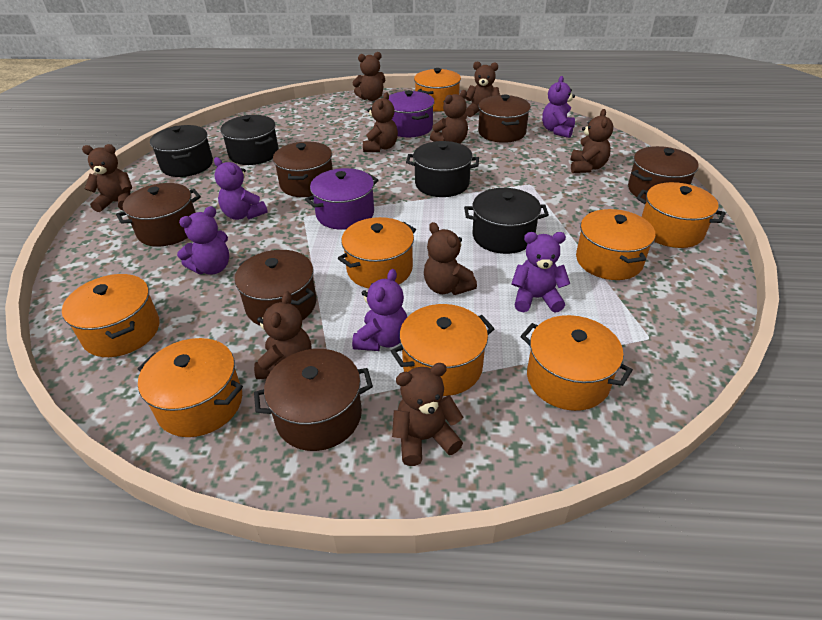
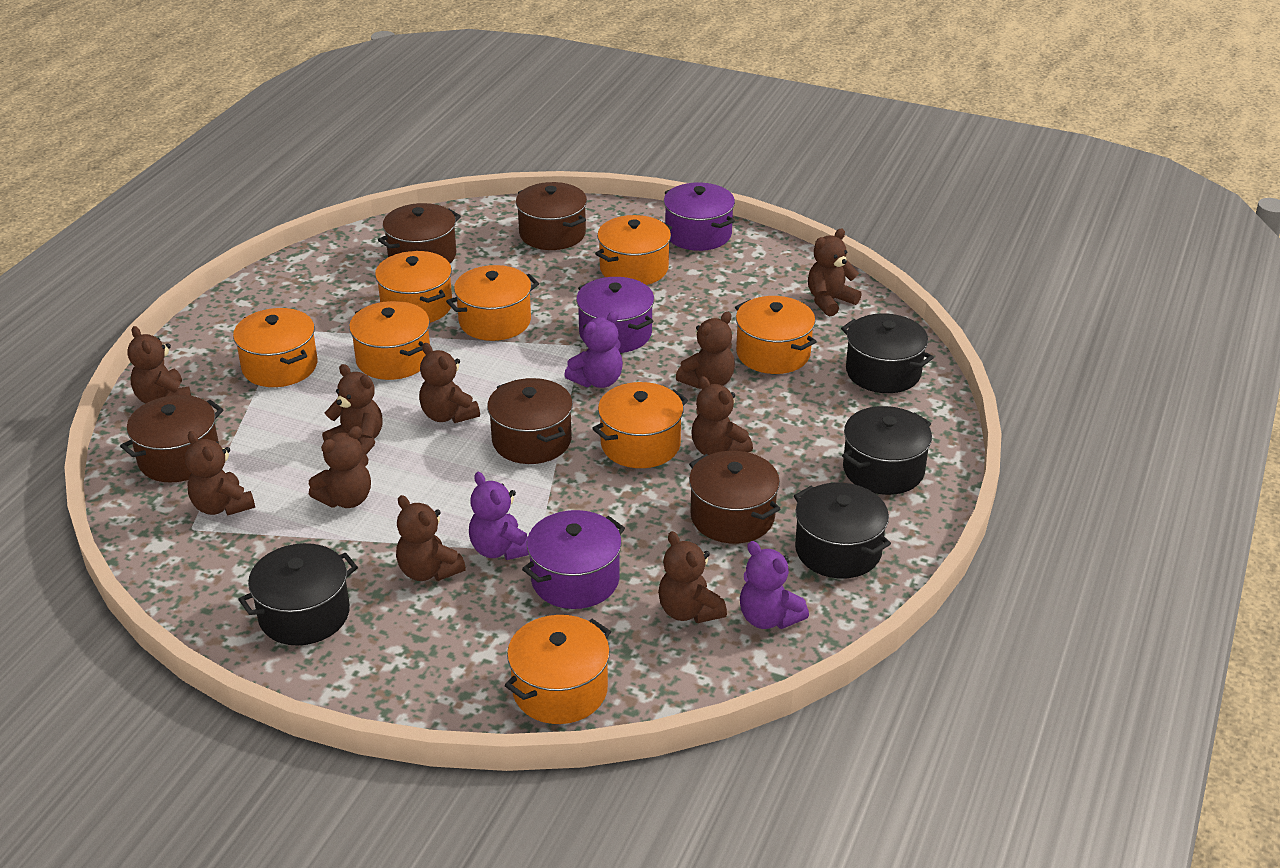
brown pot: 6 -> 5
brown teddy bear: 9 -> 10
purple pot: 2 -> 3
purple teddy bear: 5 -> 3

